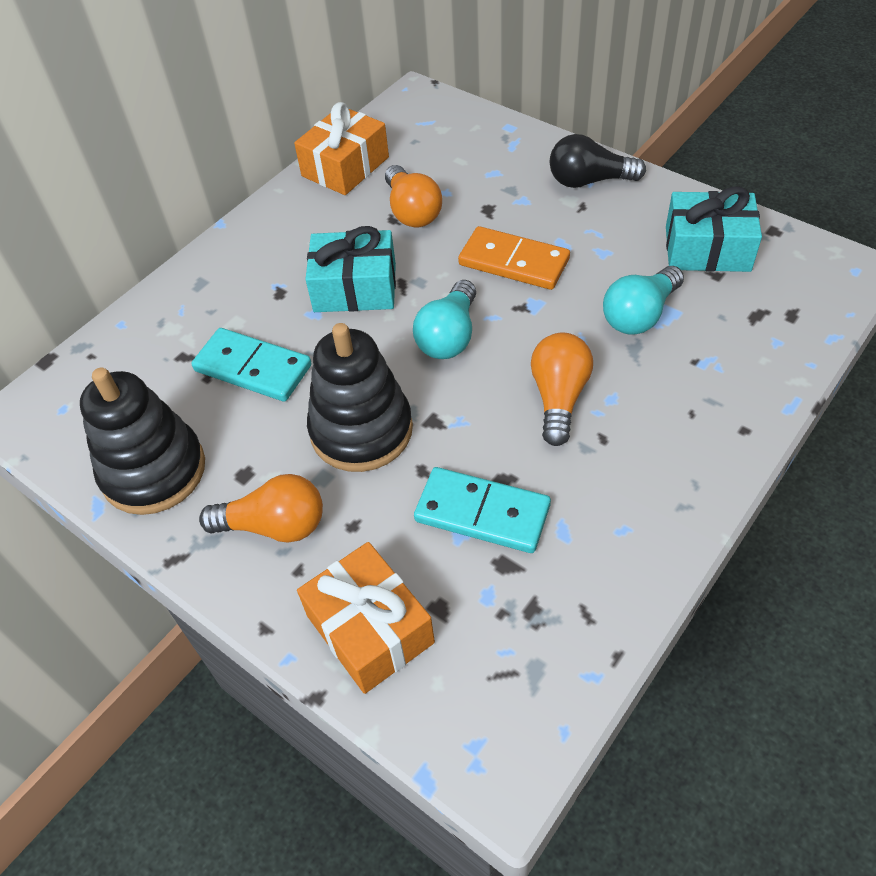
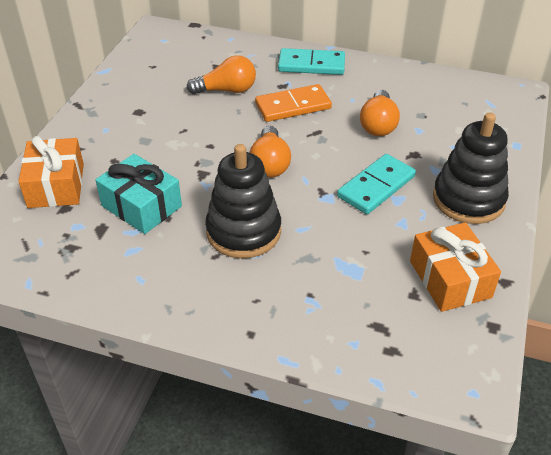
black light bulb: 1 -> 0
turquoise gift: 2 -> 1
turquoise light bulb: 2 -> 0

